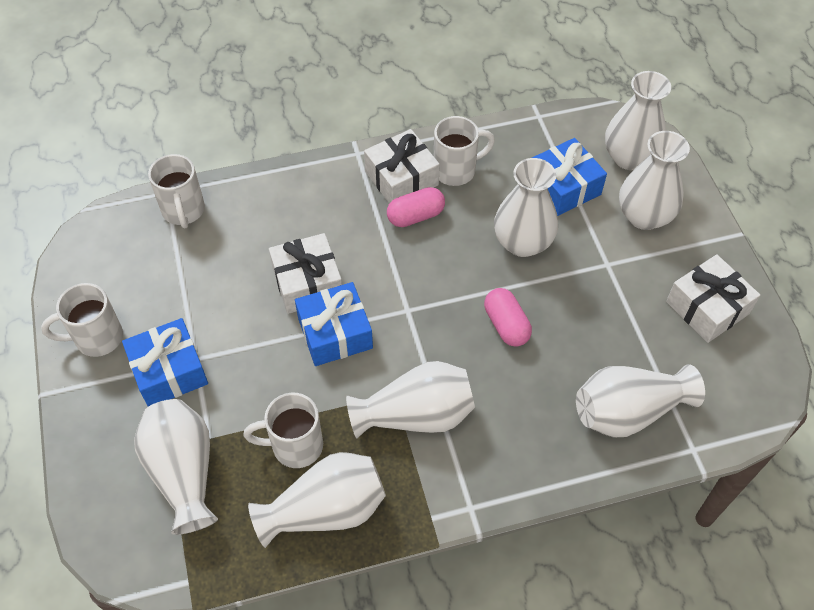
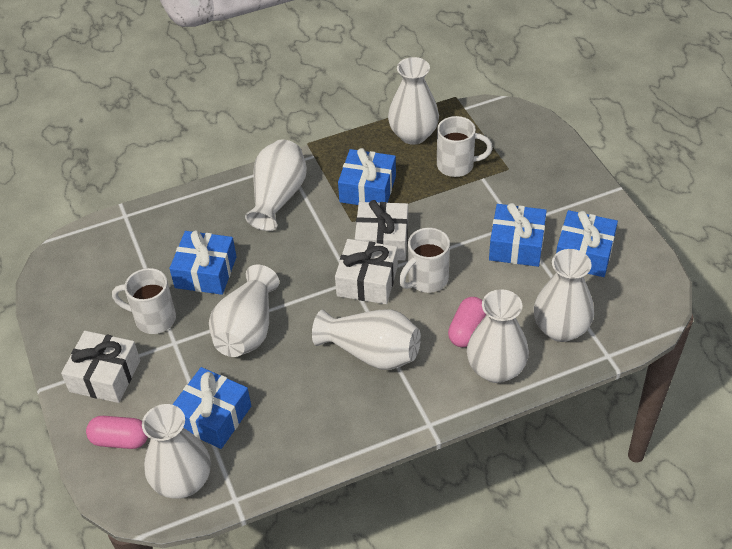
blue gift: 3 -> 5
white mug: 4 -> 3

